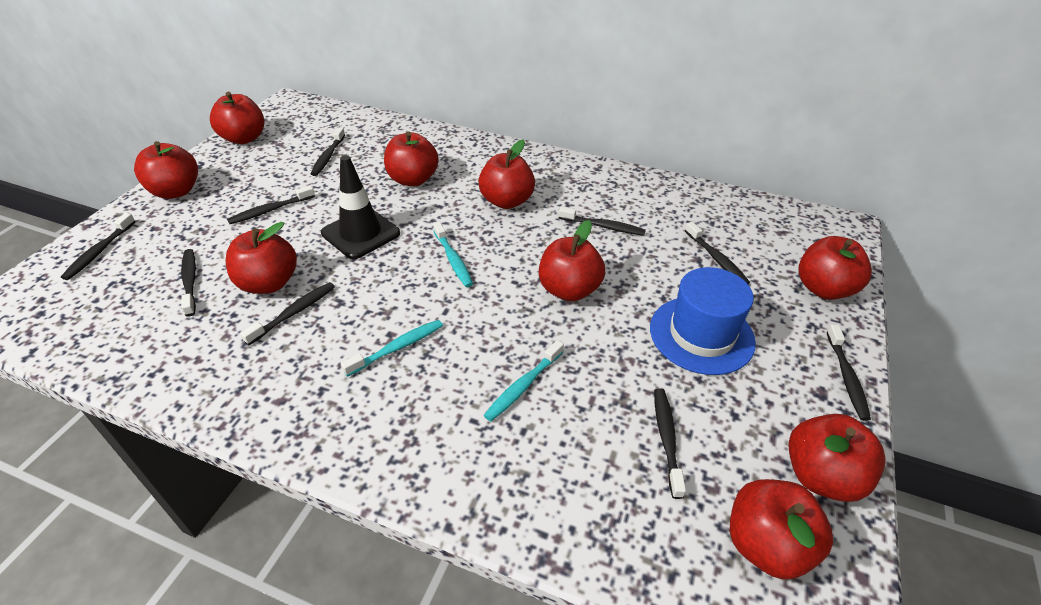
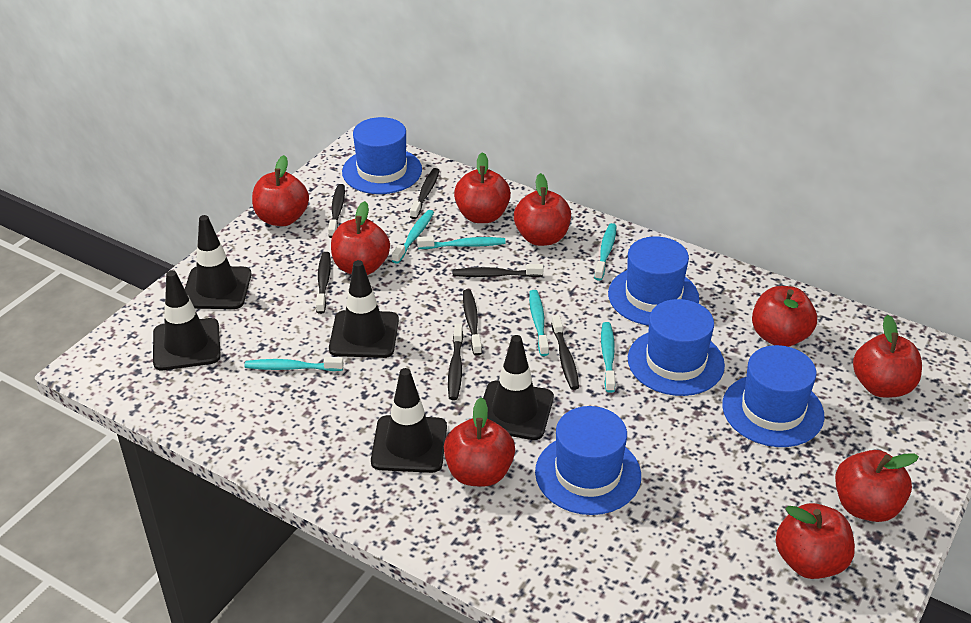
black toothbrush: 9 -> 7
black traffic cone: 1 -> 5
blue hat: 1 -> 5
turquoise toothbrush: 3 -> 6

